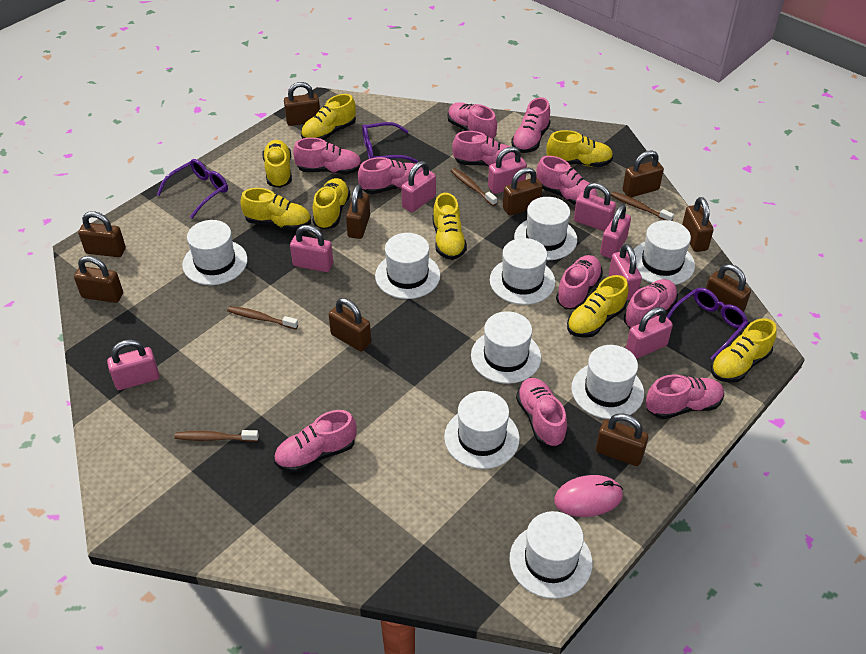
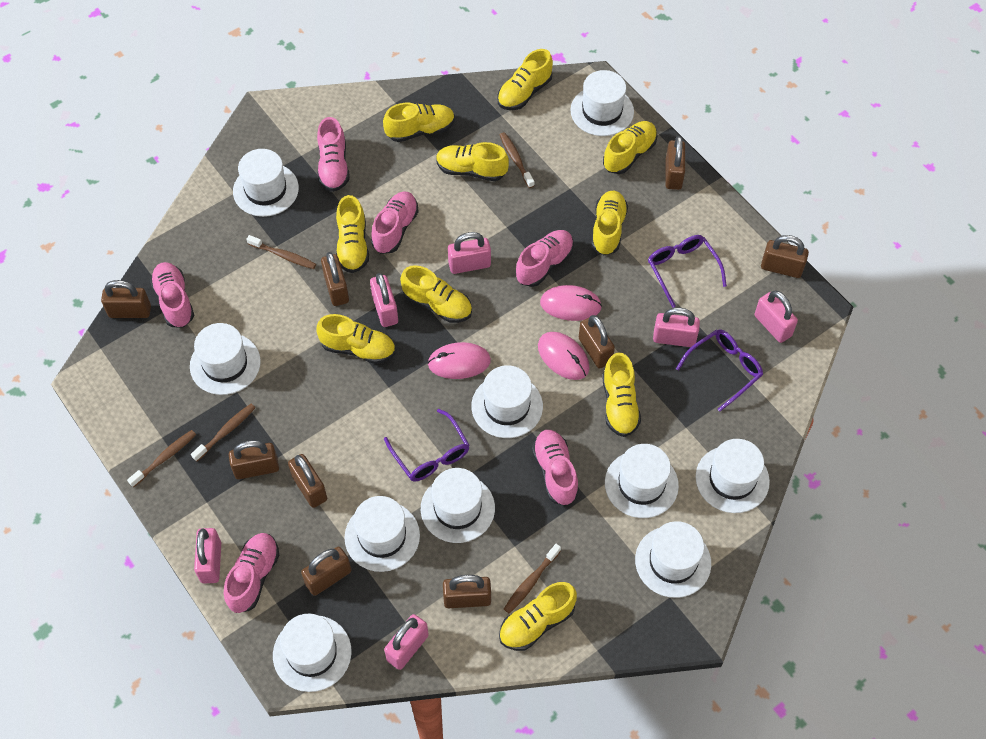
brown padlock: 10 -> 9
brown toothbrush: 4 -> 5
pink mouse: 1 -> 3
pink padlock: 8 -> 6
pink shoe: 11 -> 6
white hat: 9 -> 10
yellow shoe: 8 -> 10

